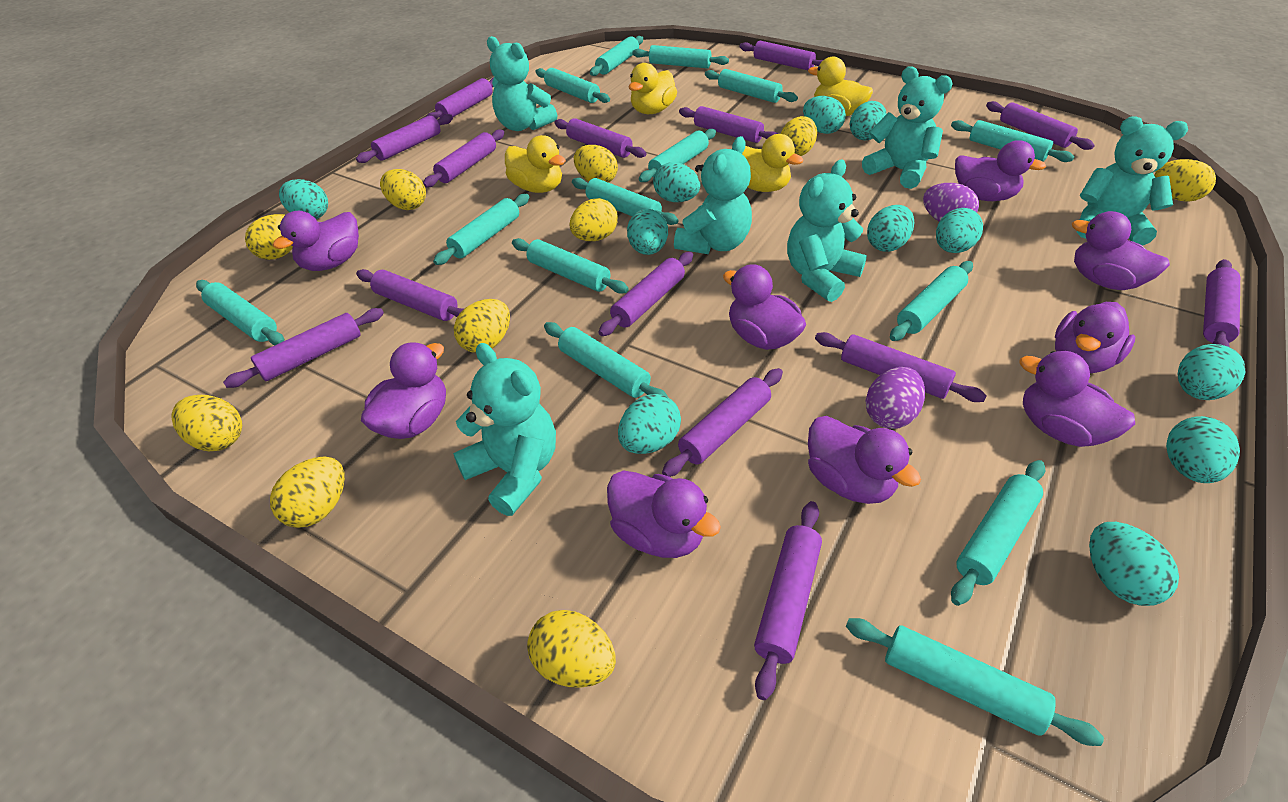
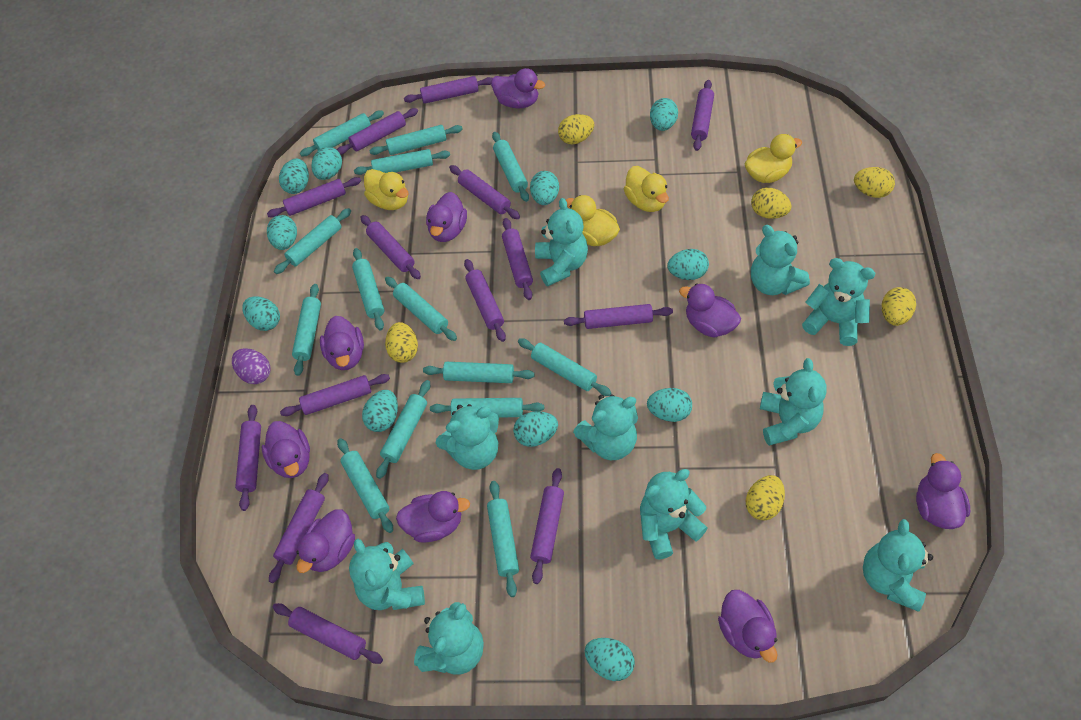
purple egg: 2 -> 1
turquoise teddy bear: 6 -> 10
yellow egg: 10 -> 6

